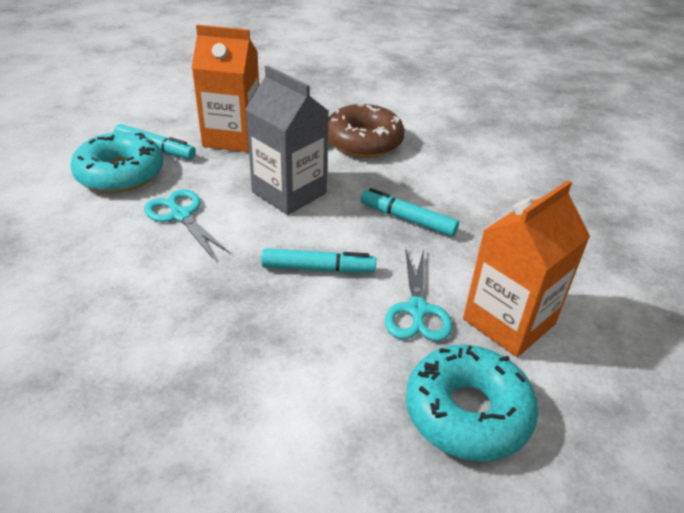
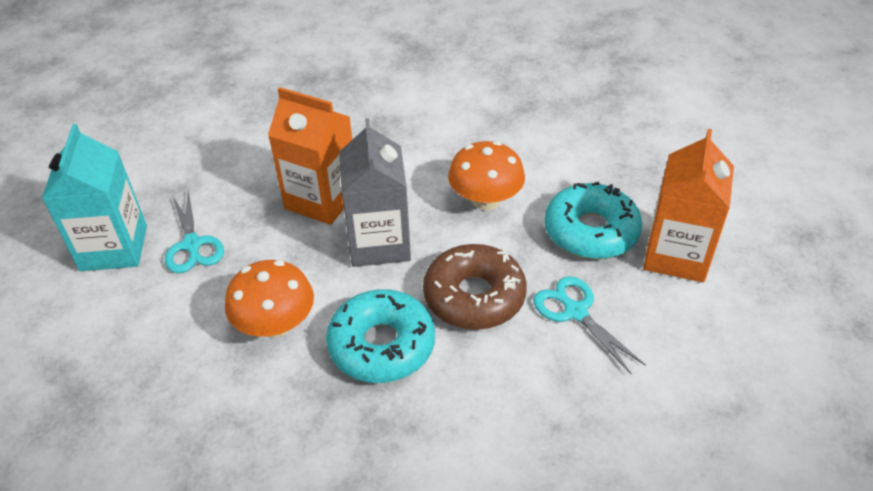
orange mushroom: 0 -> 2
turquoise carton: 0 -> 1
turquoise marker: 3 -> 0

